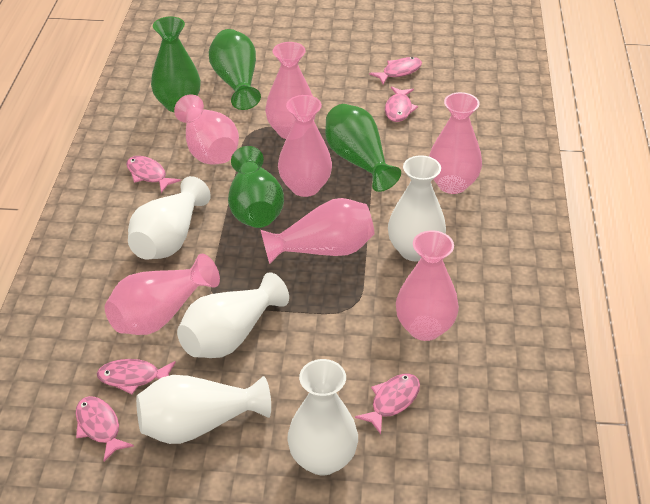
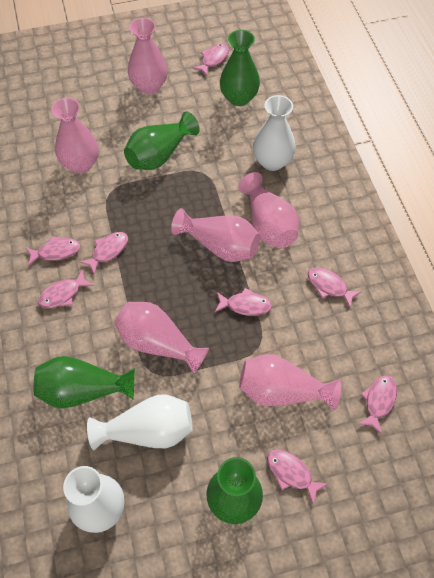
pink fish: 6 -> 8
pink vase: 7 -> 6
white vase: 5 -> 3

